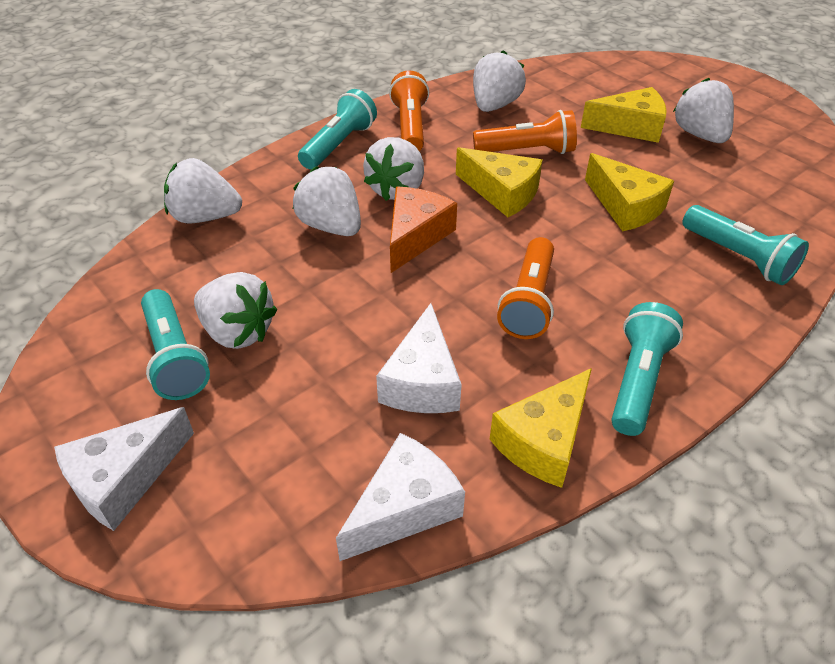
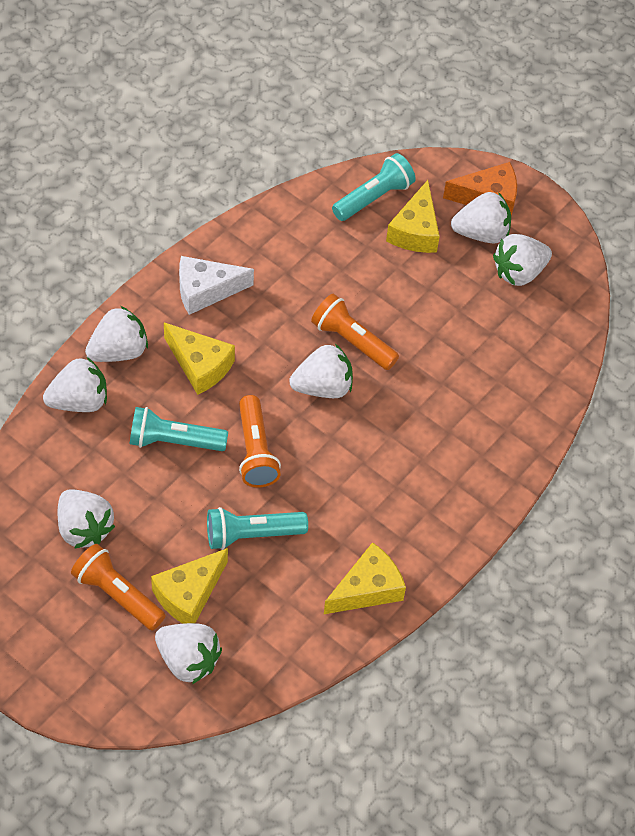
turquoise flashlight: 4 -> 3
white cheese: 3 -> 1
white strawberry: 6 -> 7

